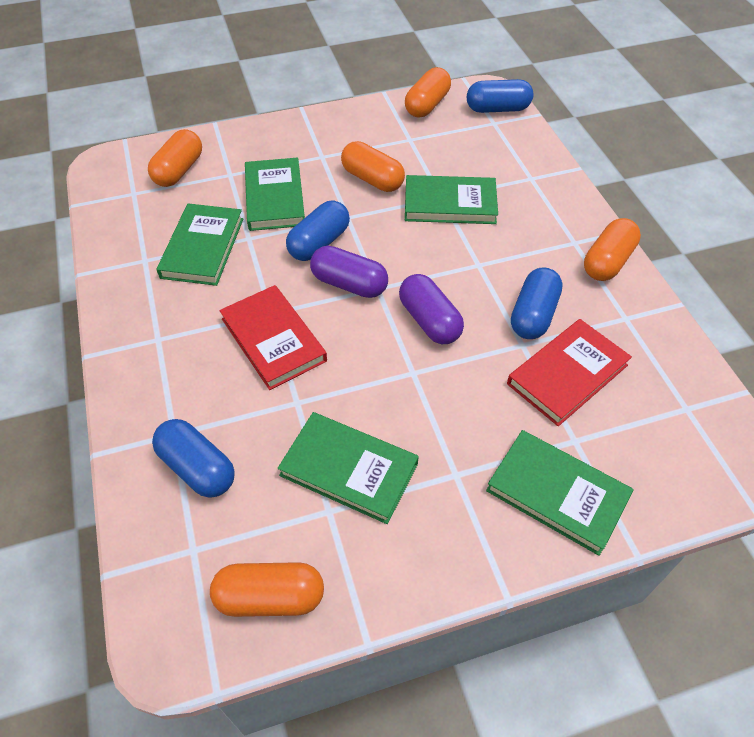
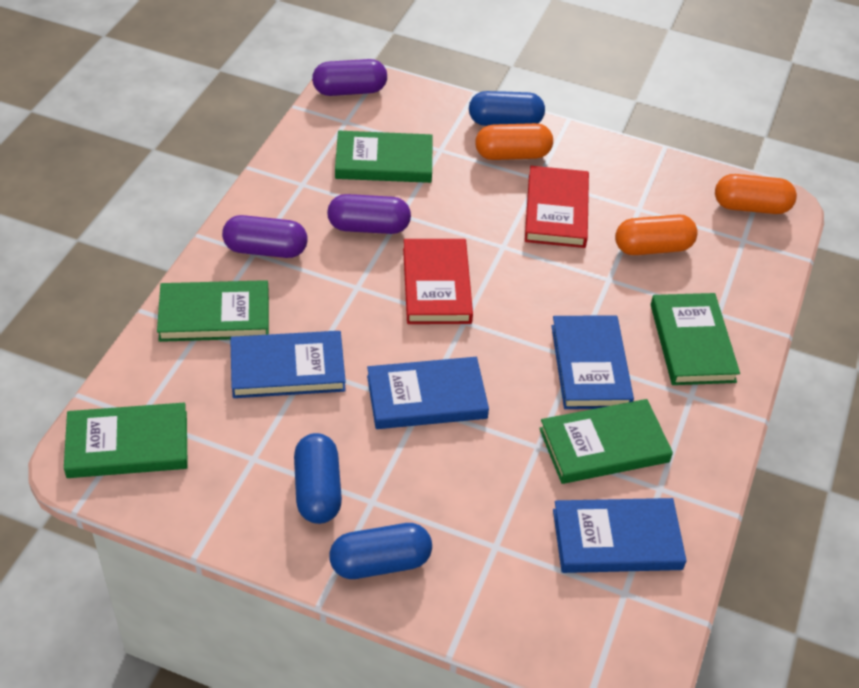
blue book: 0 -> 4
blue capsule: 4 -> 3
orange capsule: 5 -> 3
purple capsule: 2 -> 3

